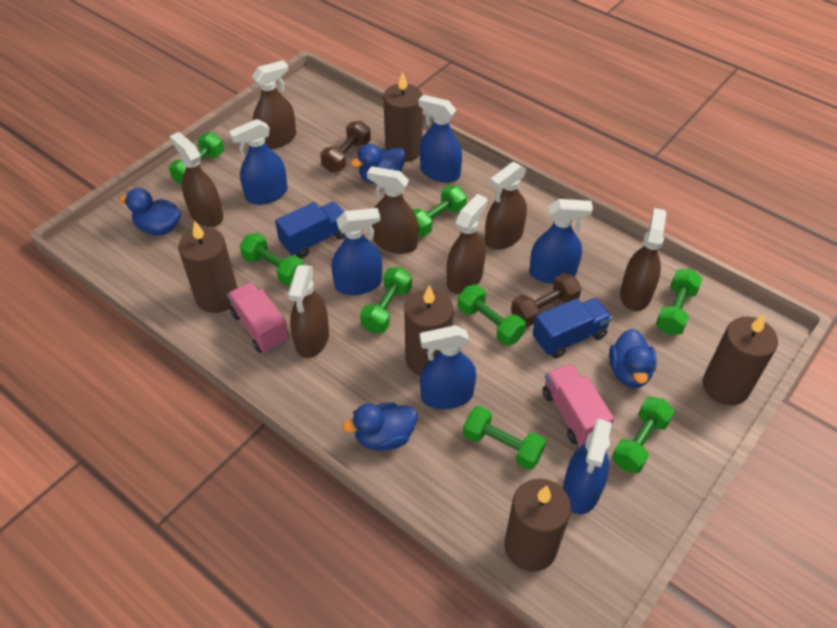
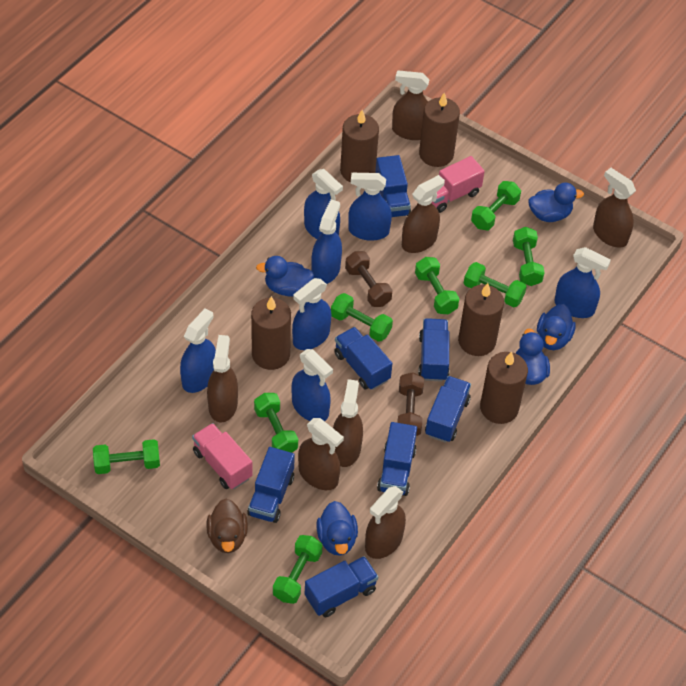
blue duck: 4 -> 5
blue spray bottle: 6 -> 7
blue truck: 2 -> 7
brown duck: 0 -> 1

